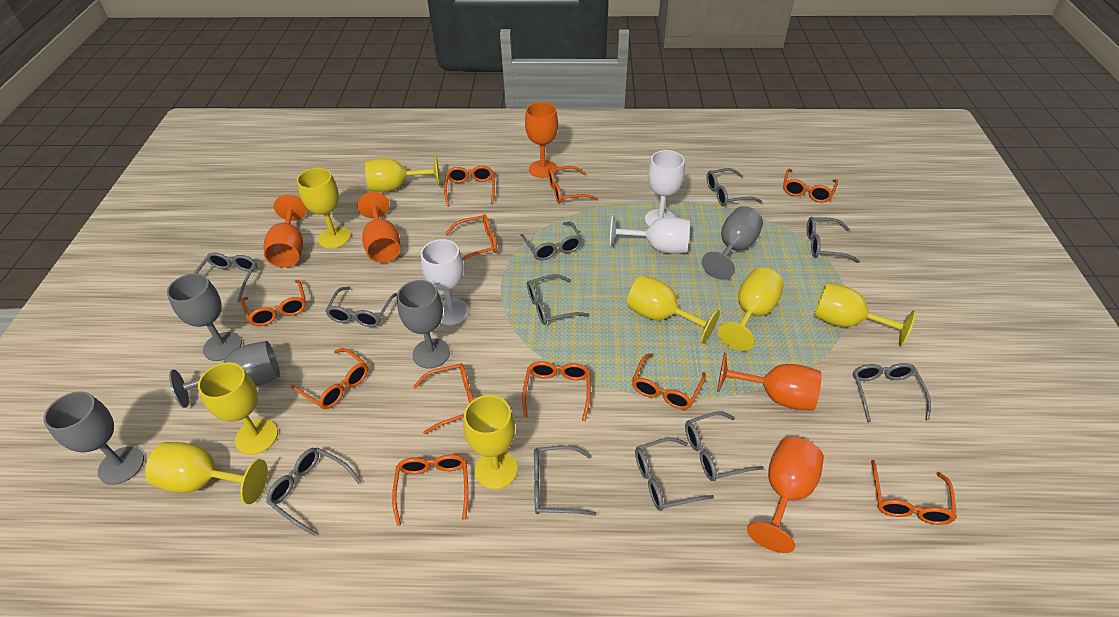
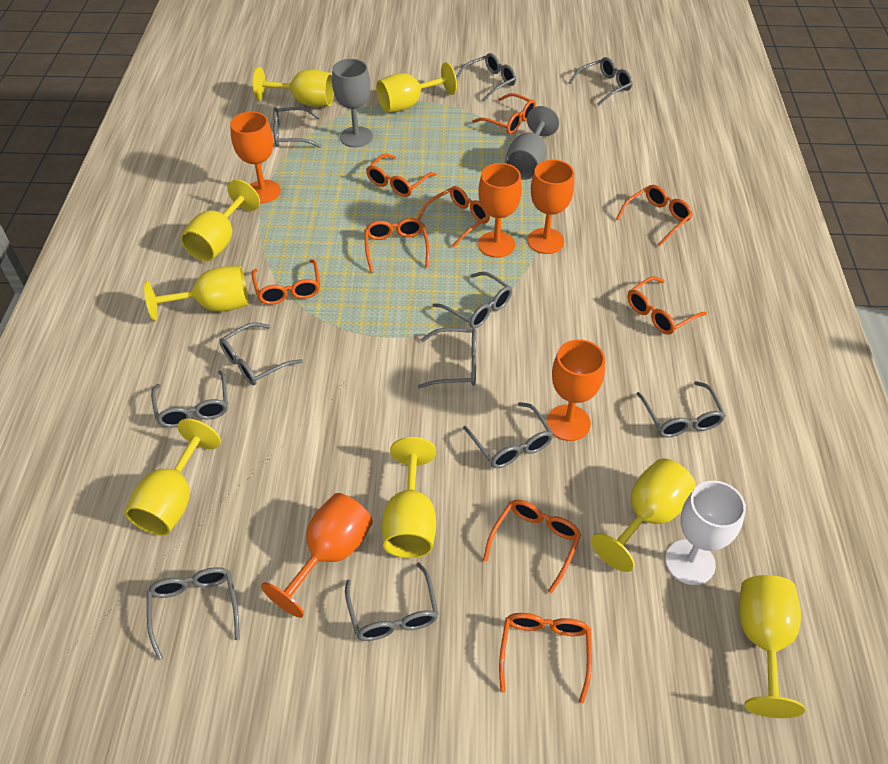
grey goblet: 5 -> 2
orange glasses: 11 -> 9
white goblet: 3 -> 1

